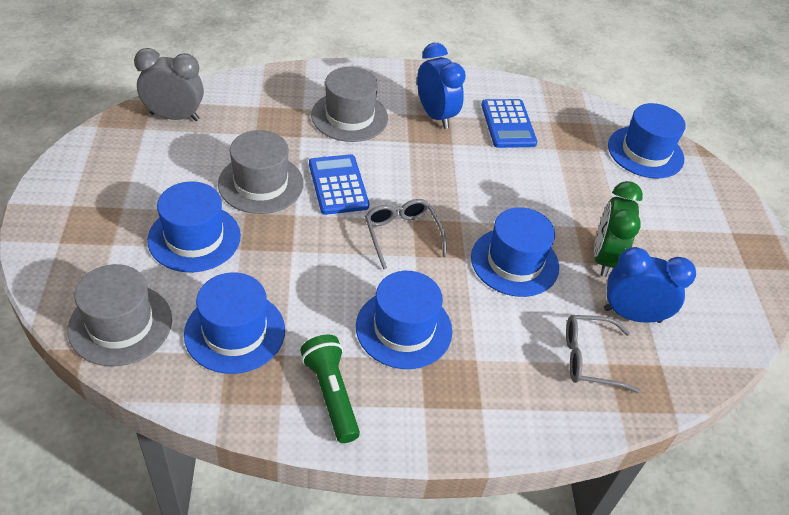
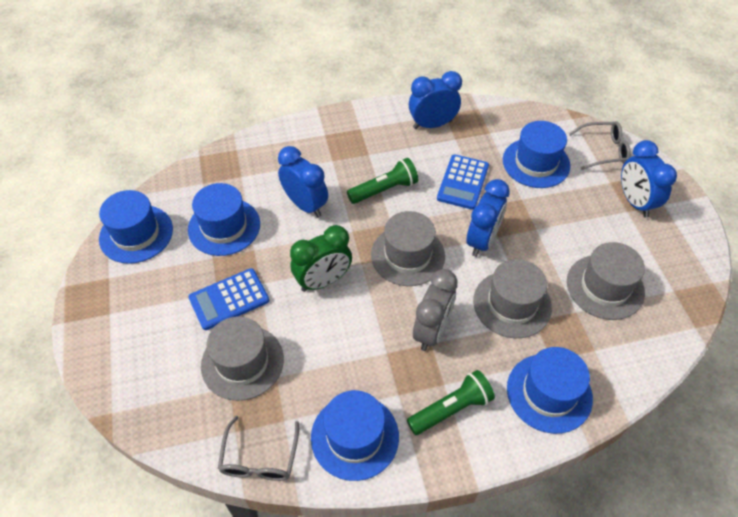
blue clock: 2 -> 4
green flashlight: 1 -> 2
grey hat: 3 -> 4

